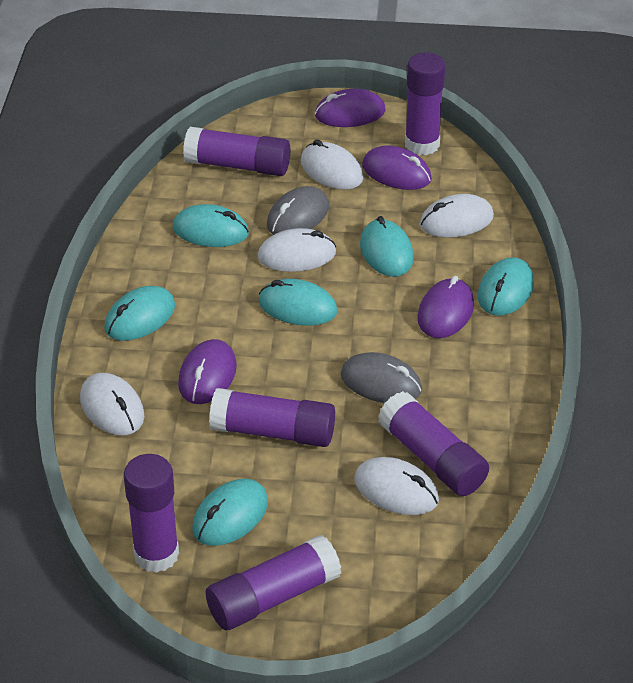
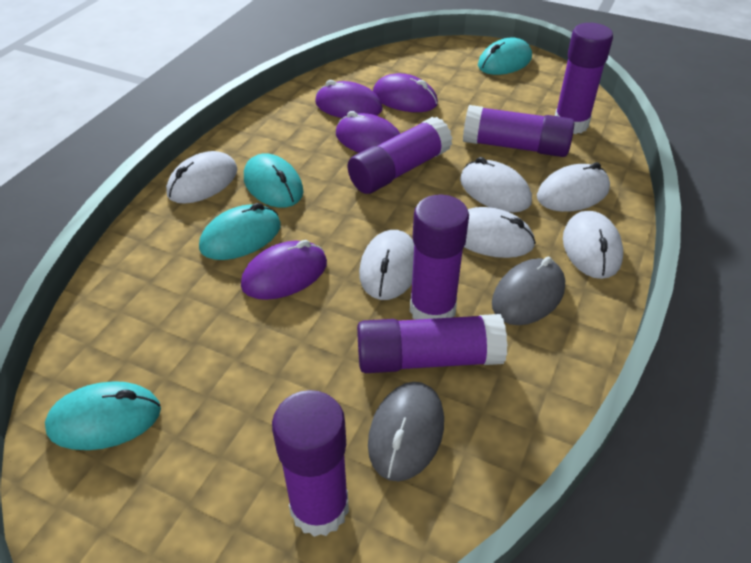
turquoise mouse: 6 -> 4
white mouse: 5 -> 6

